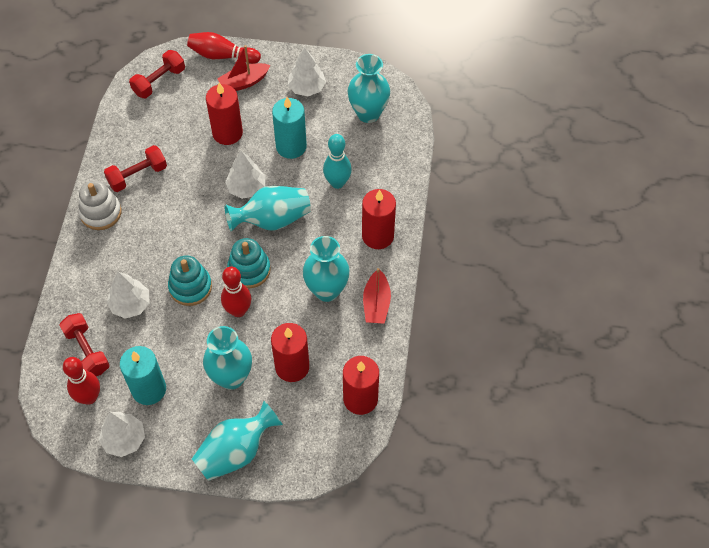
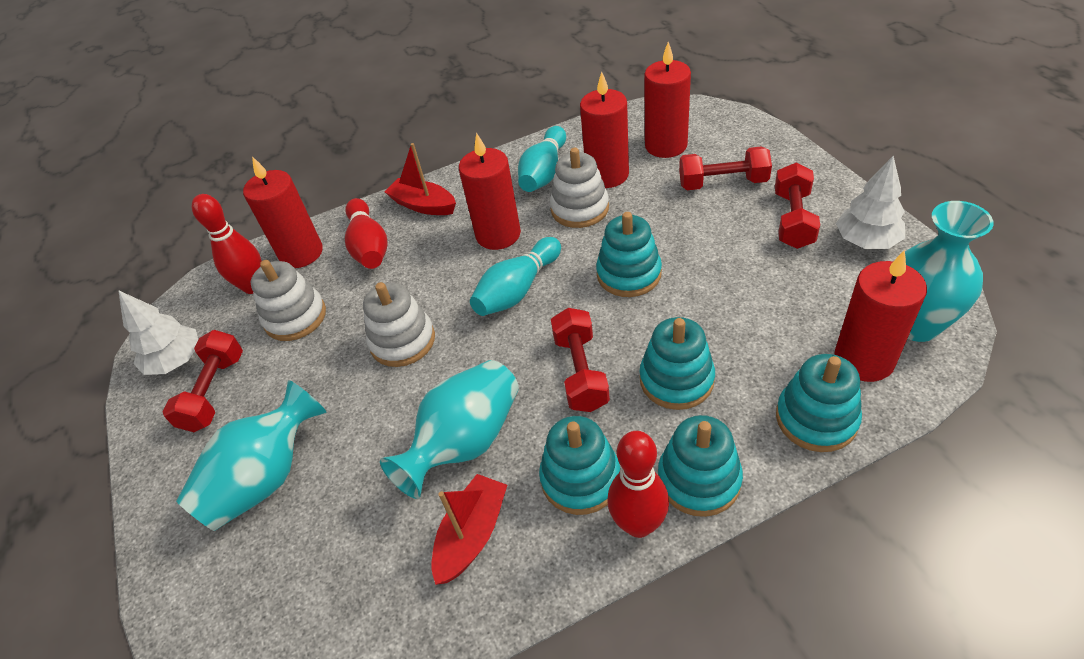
red candle: 4 -> 5
red dumbbell: 3 -> 4
turquoise bowling pin: 1 -> 2
turquoise candle: 2 -> 0
turquoise stacking toy: 2 -> 5
turquoise vase: 5 -> 3
white stacking toy: 1 -> 3
white tree: 4 -> 2

